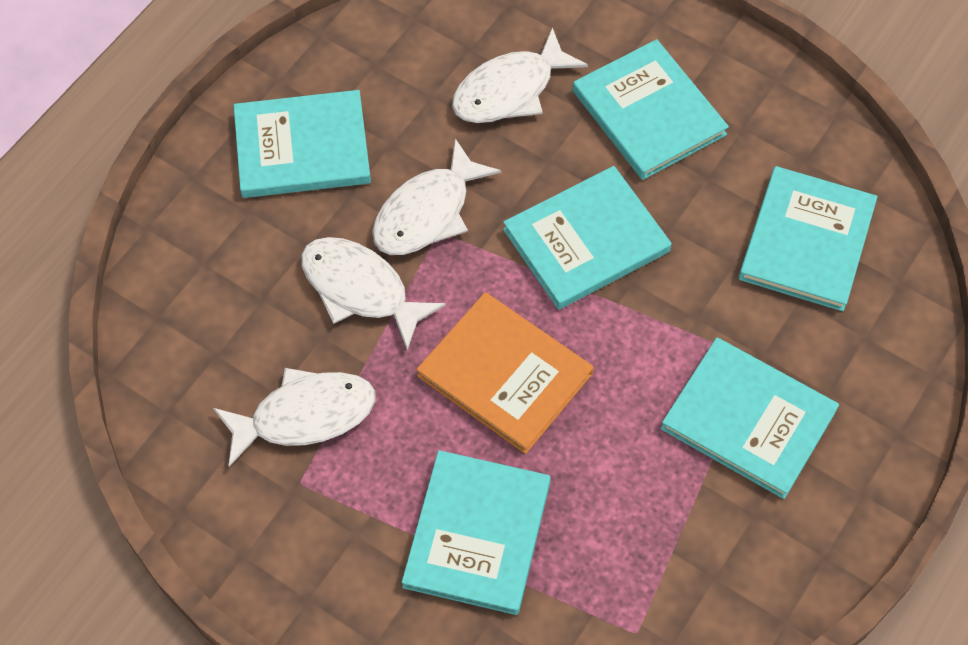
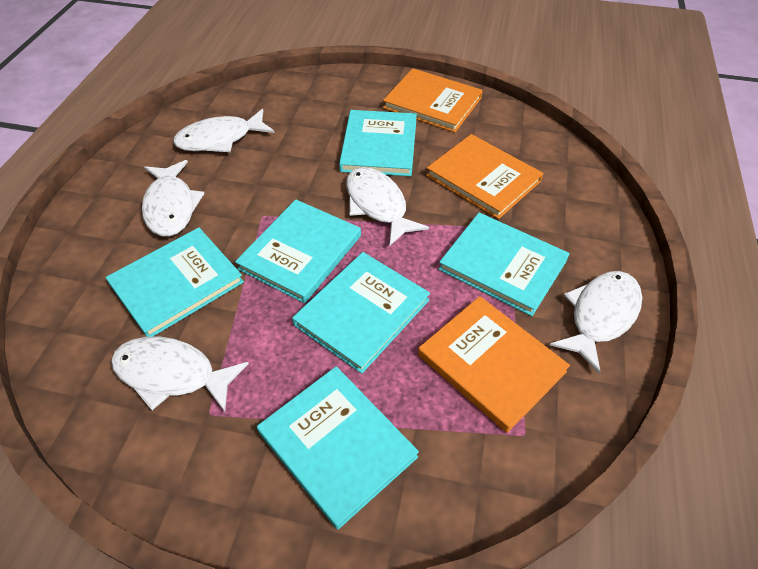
orange book: 1 -> 3
white fish: 4 -> 5

